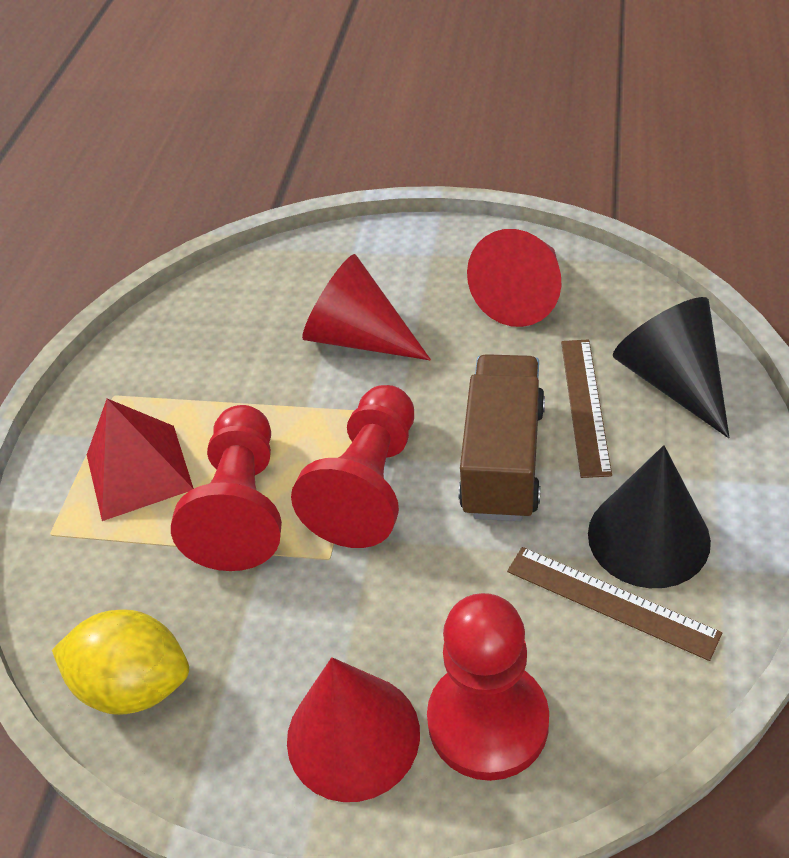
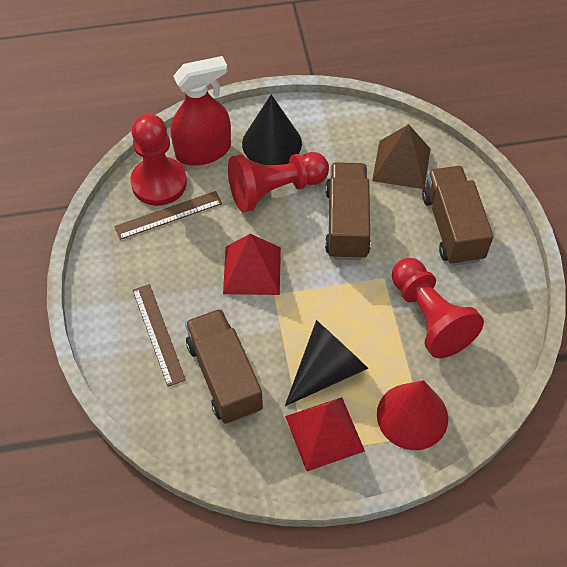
brown pyramid: 0 -> 1
brown truck: 1 -> 3
red cone: 3 -> 1
red pyramid: 1 -> 2
red spray bottle: 0 -> 1
yellow lemon: 1 -> 0

